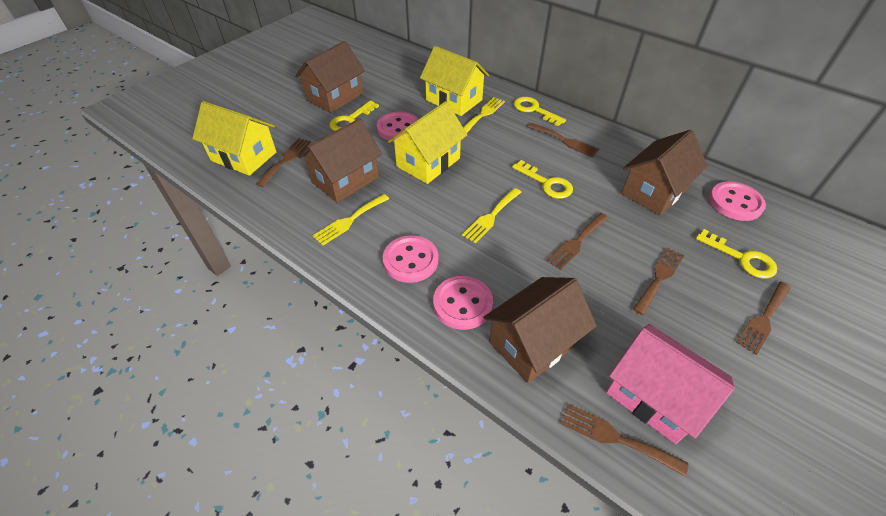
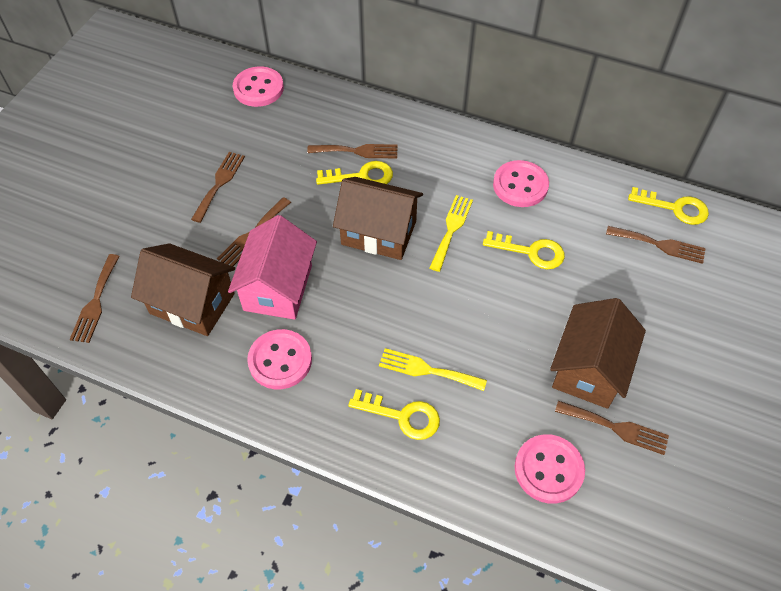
brown house: 4 -> 3
yellow fork: 3 -> 2
yellow house: 3 -> 0

